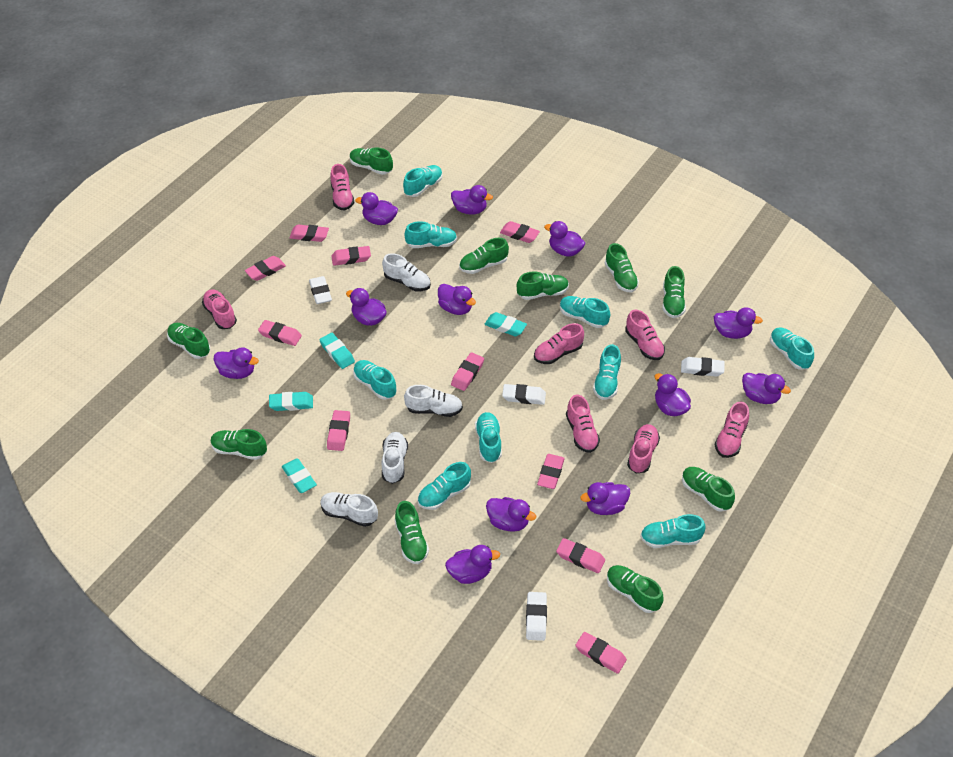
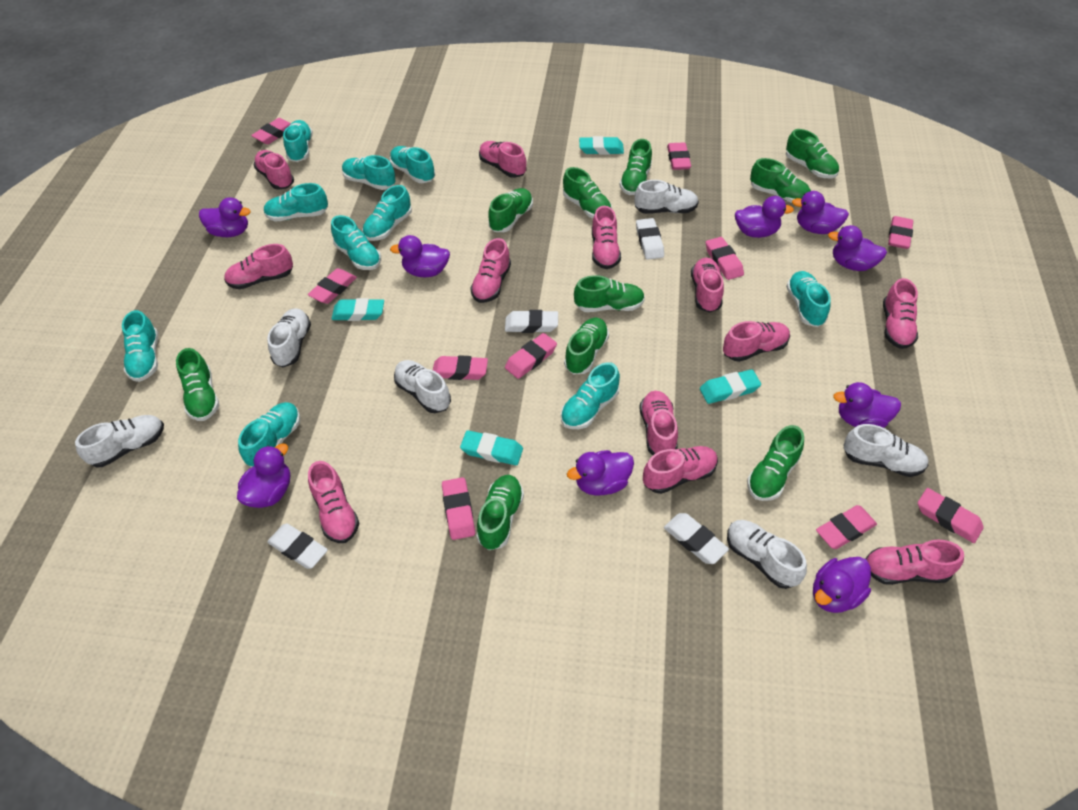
pink shoe: 7 -> 12
purple duck: 12 -> 9
turquoise shoe: 9 -> 10
white shoe: 4 -> 6

